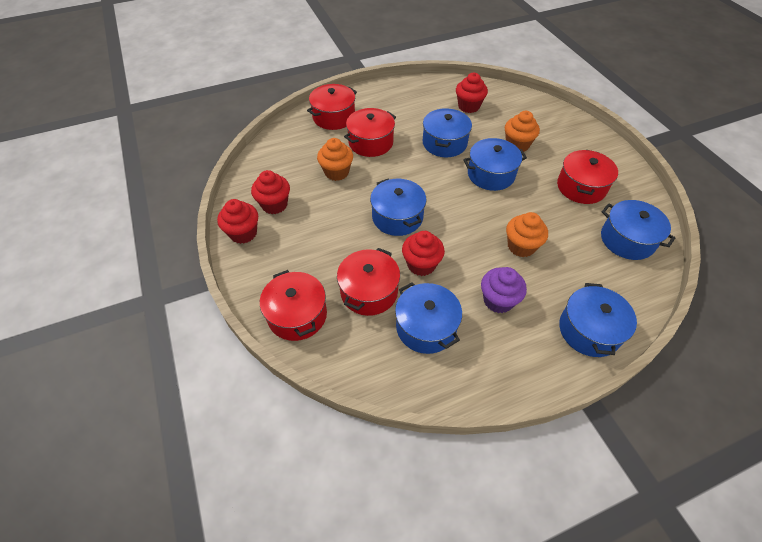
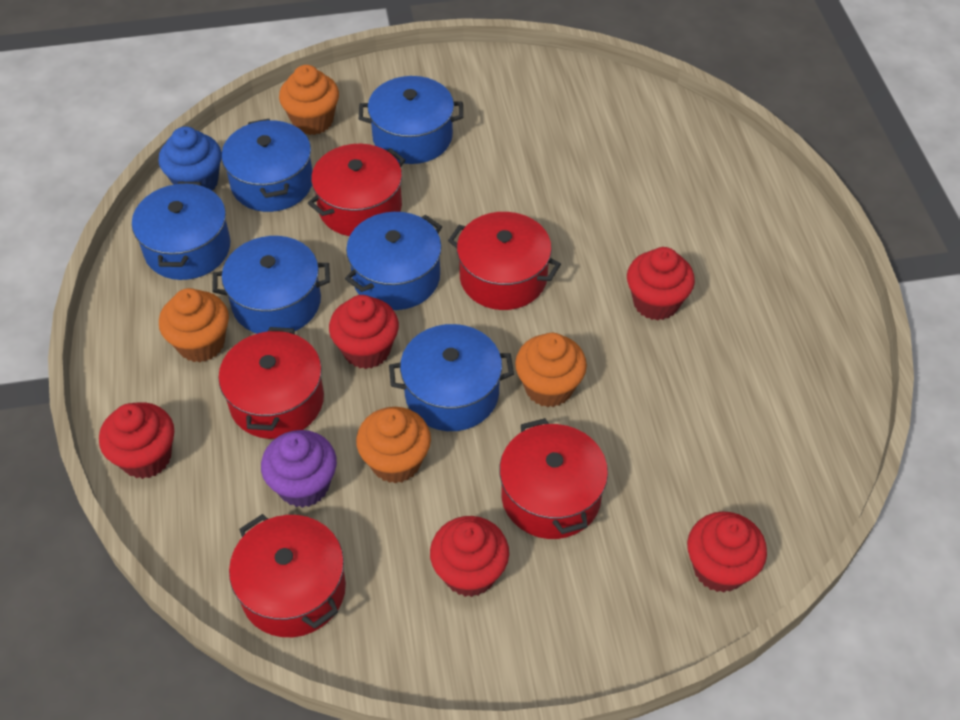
blue cupcake: 0 -> 1
orange cupcake: 3 -> 4
red cupcake: 4 -> 5

